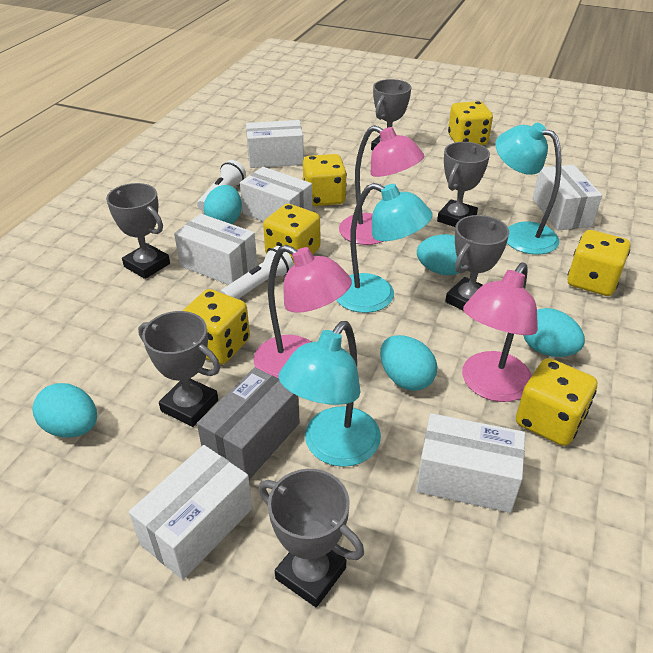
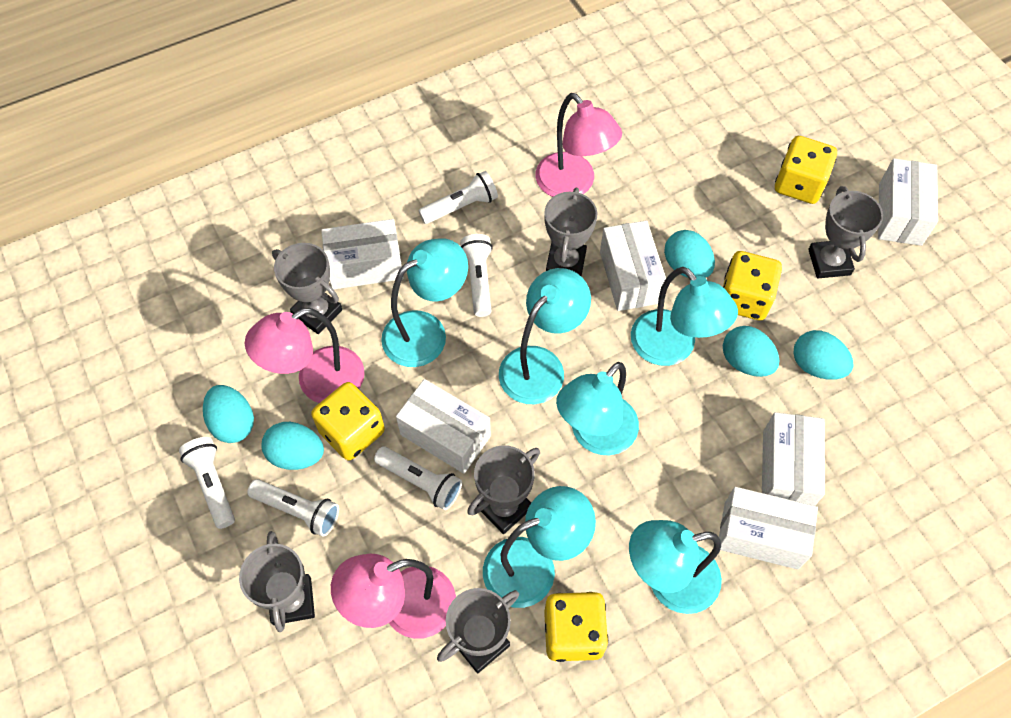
grey box: 1 -> 0
turquoise lamp: 3 -> 6
white flashlight: 2 -> 5
yellow dice: 6 -> 4

